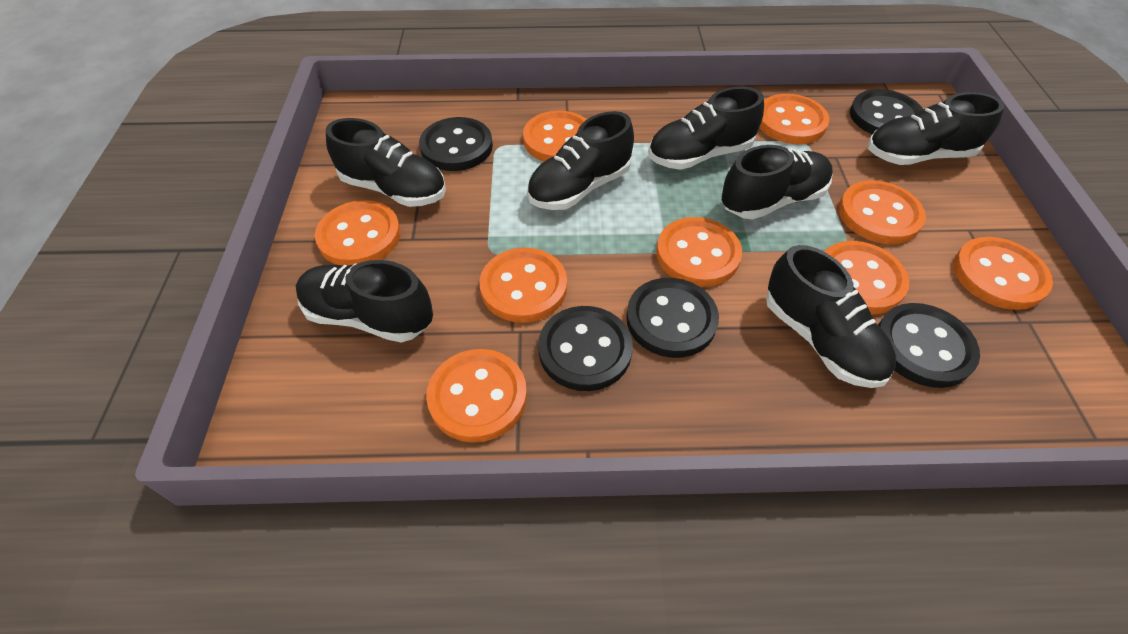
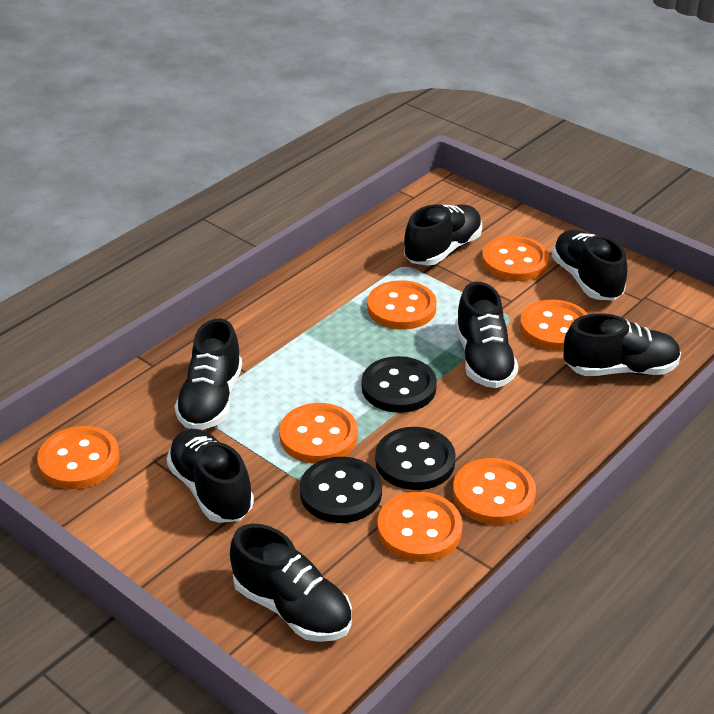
black button: 5 -> 3
orange button: 9 -> 7

